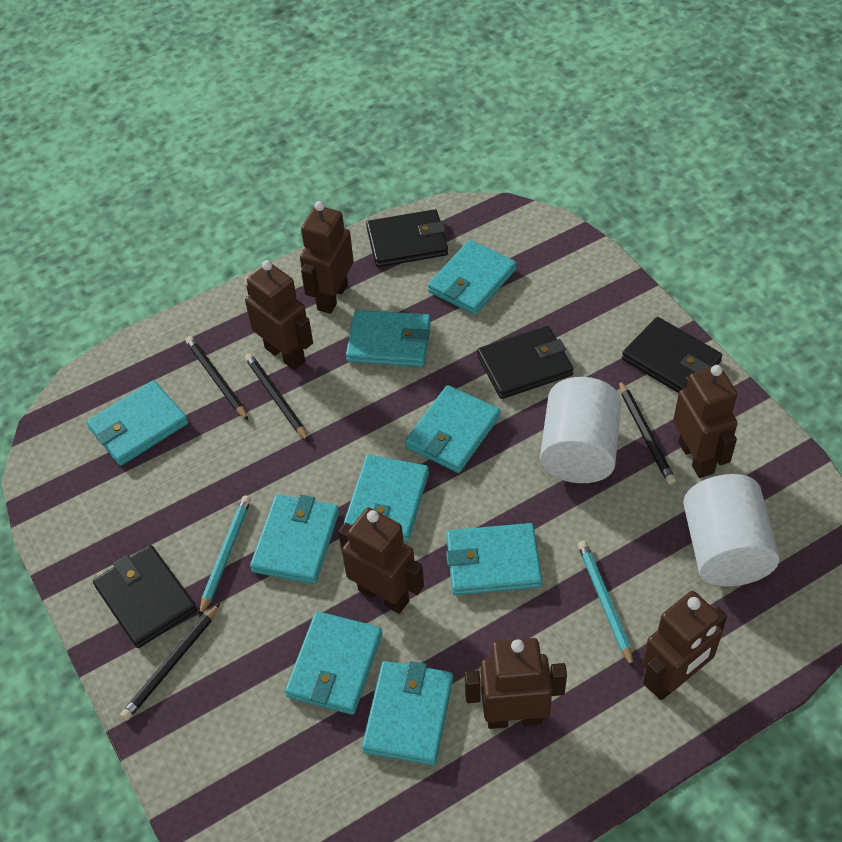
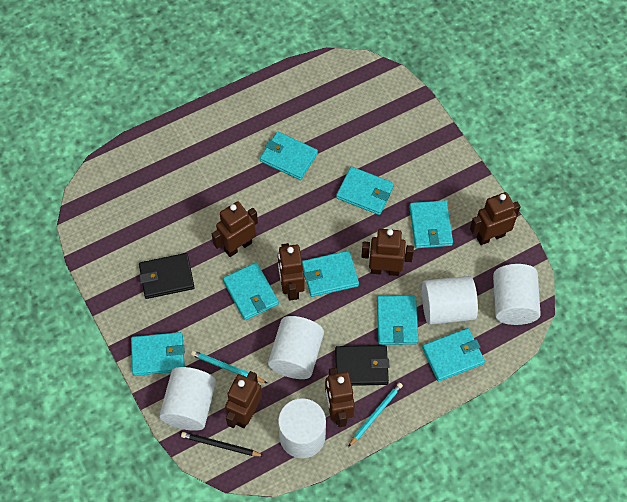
black pencil: 4 -> 1
black wallet: 4 -> 2
turquoise wallet: 9 -> 8
white cylinder: 2 -> 5

